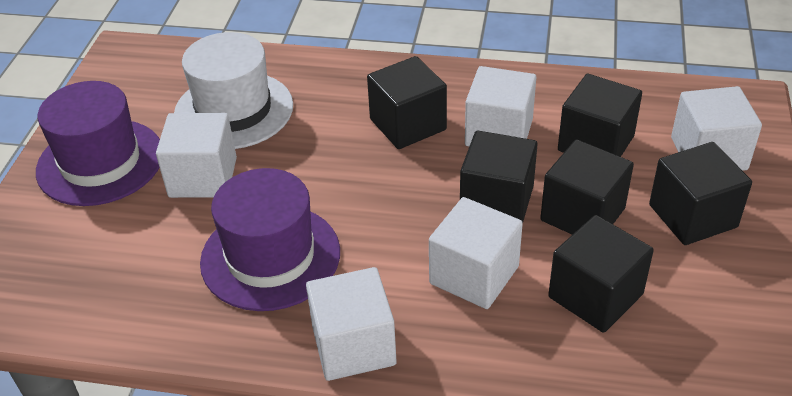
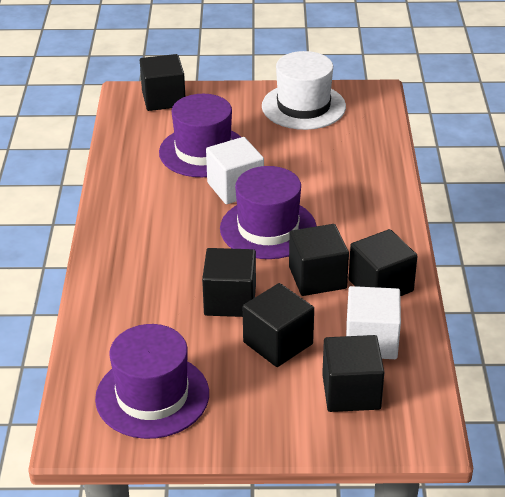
purple hat: 2 -> 3
white cube: 5 -> 2

